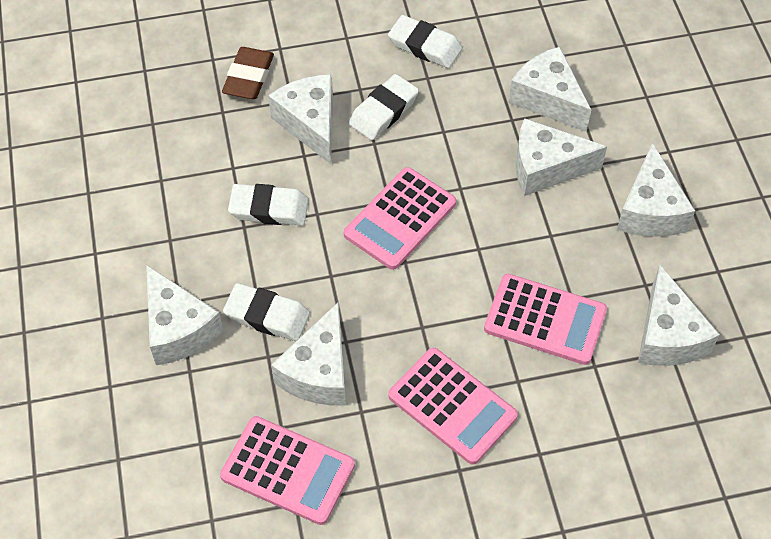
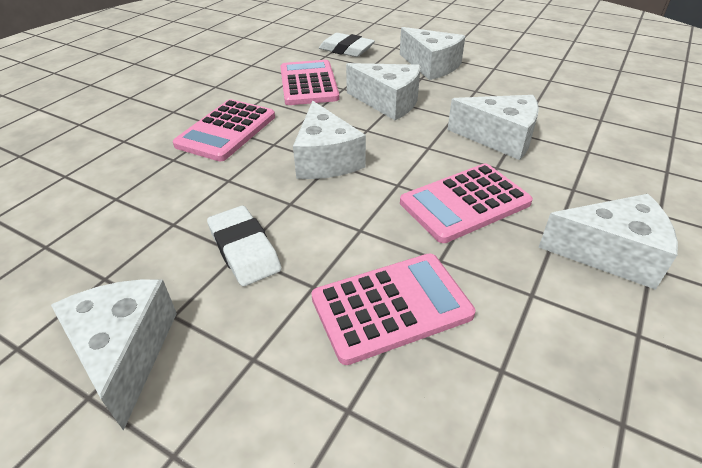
brown eraser: 1 -> 0
white cheese: 7 -> 6
white eraser: 4 -> 2

